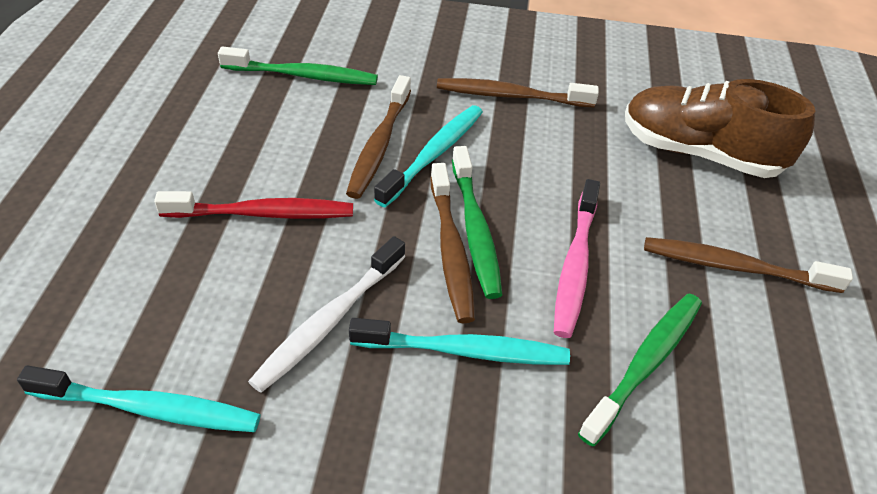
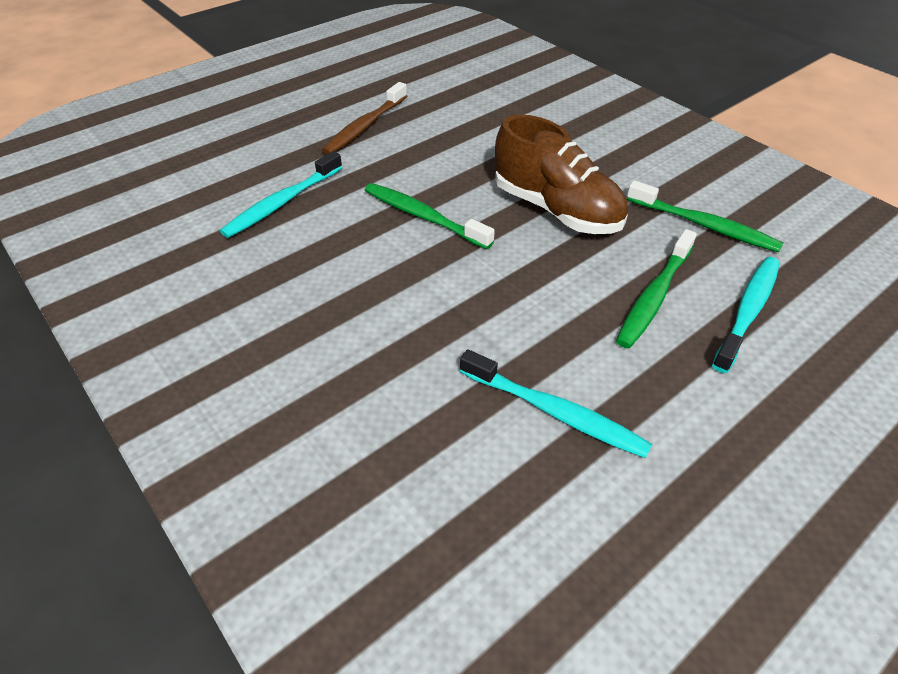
brown toothbrush: 4 -> 1
pink toothbrush: 1 -> 0
red toothbrush: 1 -> 0
white toothbrush: 1 -> 0

